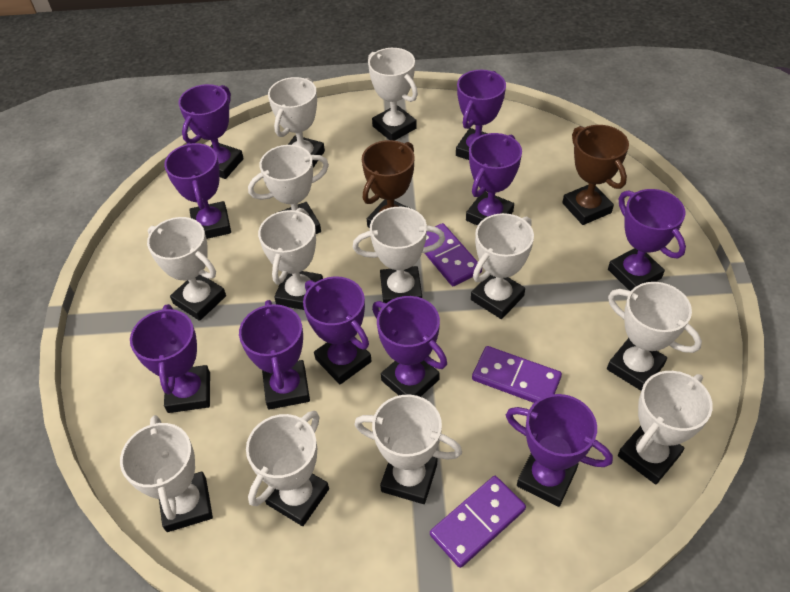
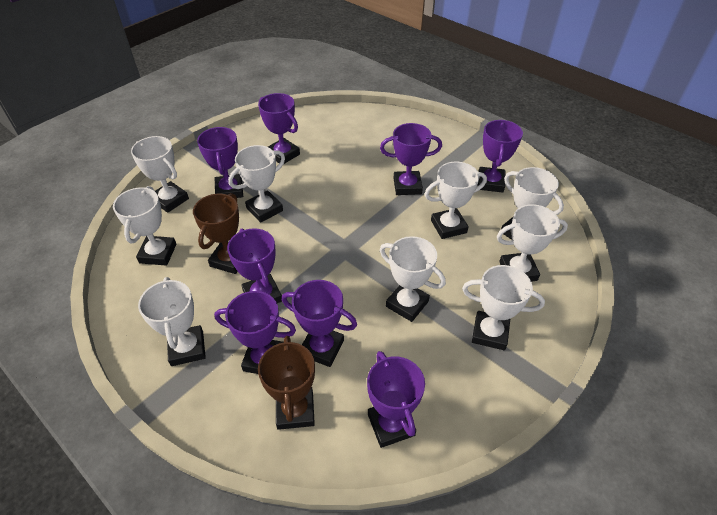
purple domino: 3 -> 0
purple trophy: 10 -> 8
white trophy: 12 -> 9

